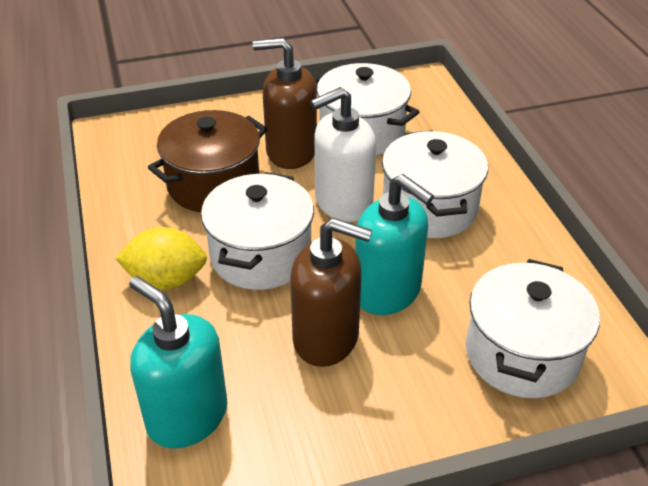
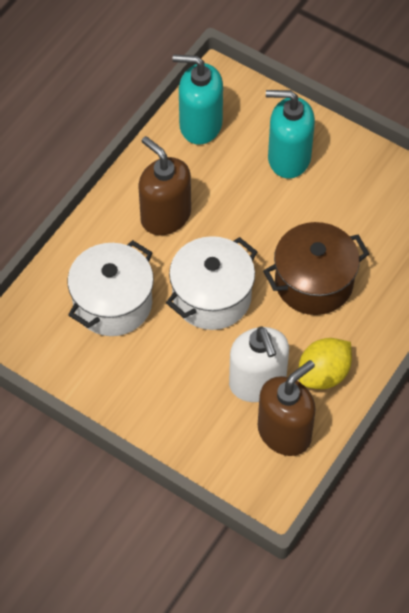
white pot: 4 -> 2

